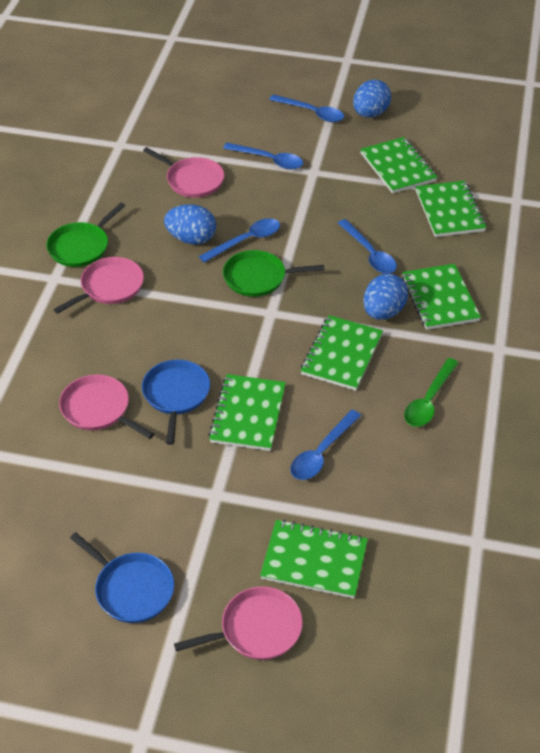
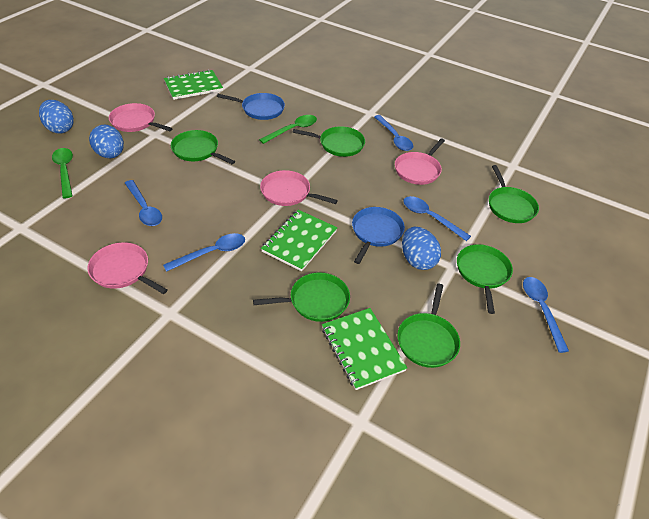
green notebook: 6 -> 3
green pan: 2 -> 6
green spoon: 1 -> 2

